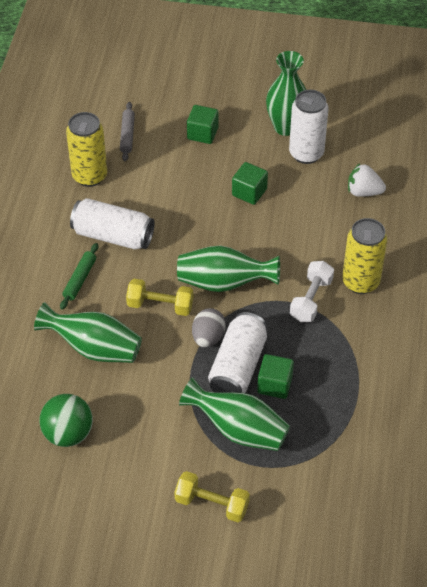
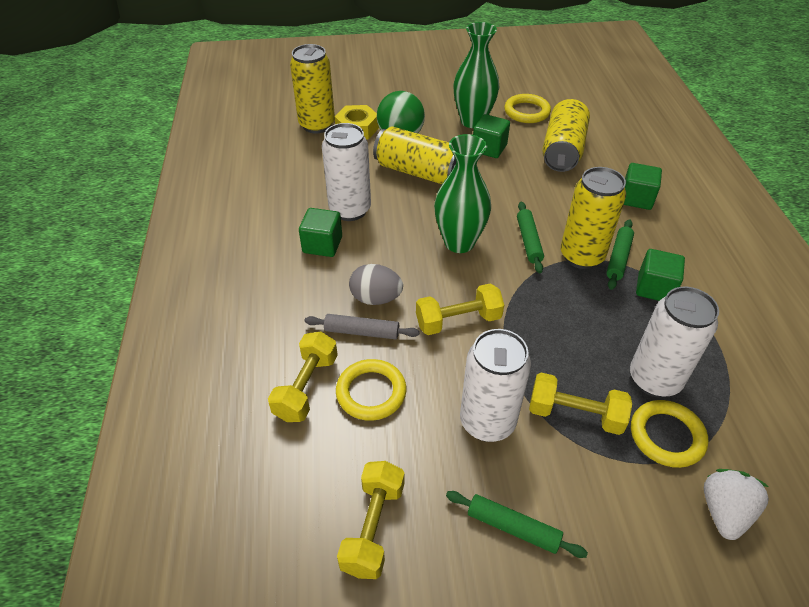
green cube: 3 -> 4
green rolling pin: 1 -> 3
green vase: 4 -> 2
white dumbbell: 1 -> 0
yellow can: 2 -> 4
yellow dumbbell: 2 -> 4
yellow nut: 0 -> 1
yellow ring: 0 -> 3

